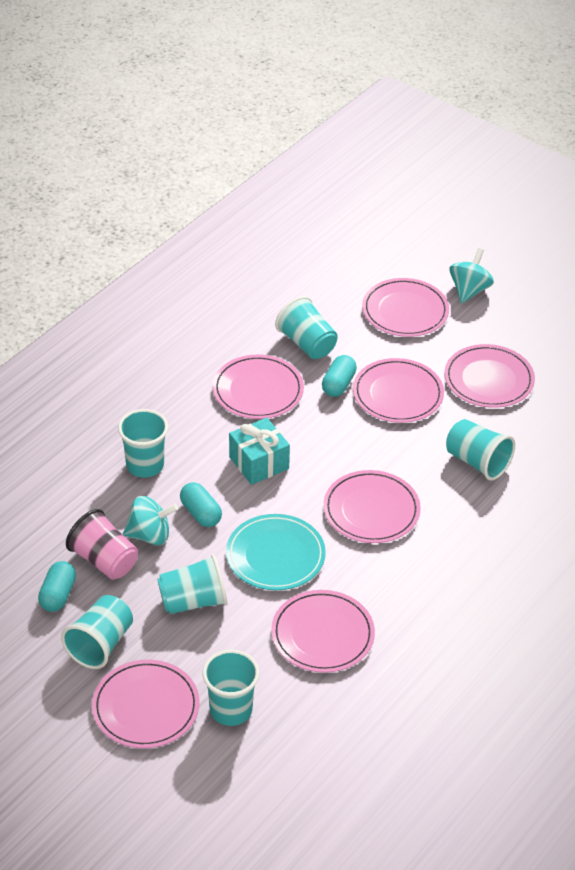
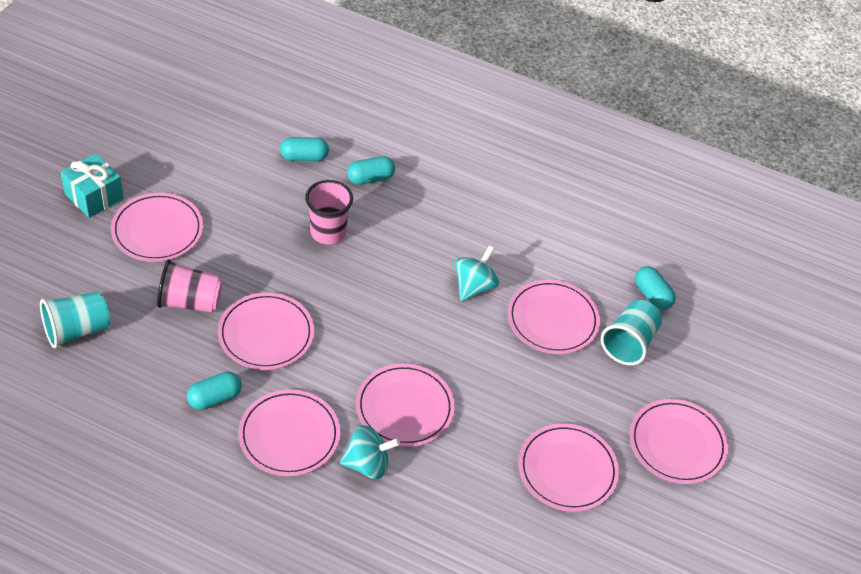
pink cup: 1 -> 2
turquoise capsule: 3 -> 4
turquoise cup: 6 -> 2
turquoise plate: 1 -> 0

